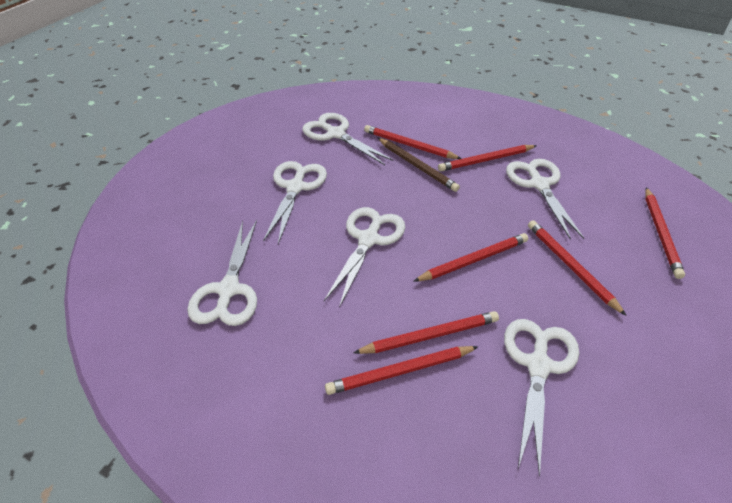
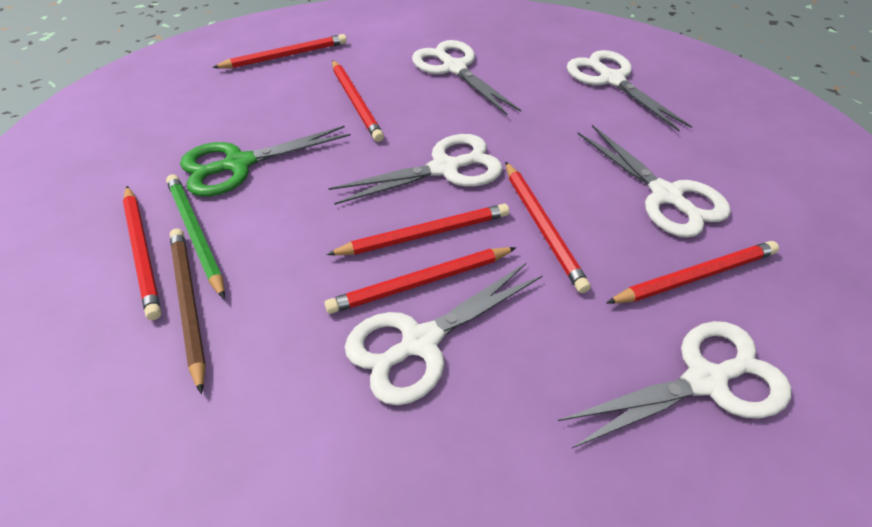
green pencil: 0 -> 1
green scissors: 0 -> 1

